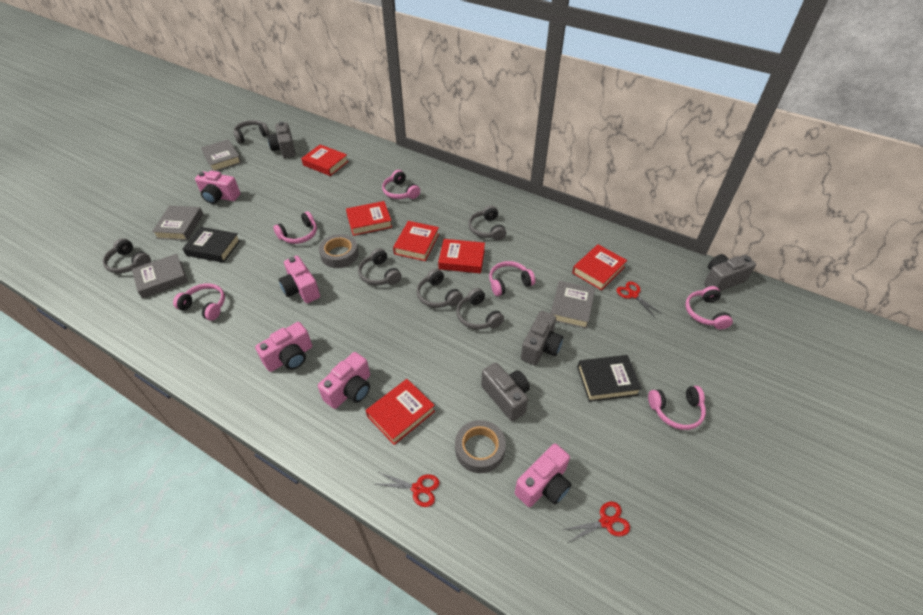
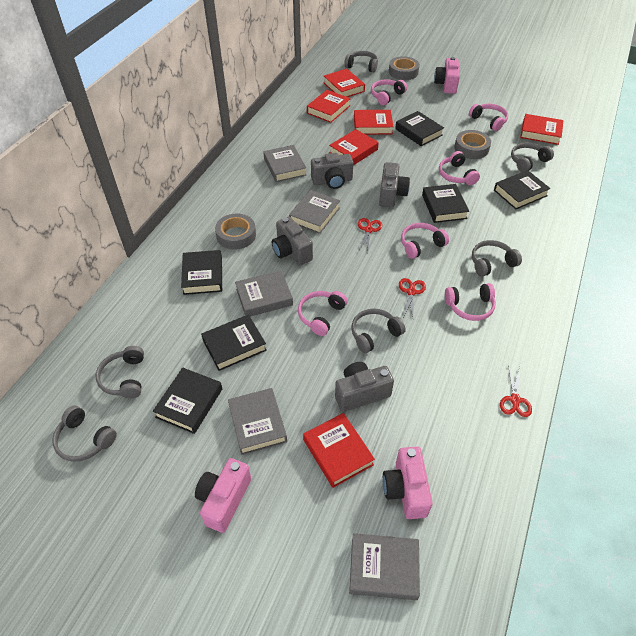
black book: 2 -> 6
grey book: 4 -> 5
grey tape: 2 -> 3
pink camera: 5 -> 3

